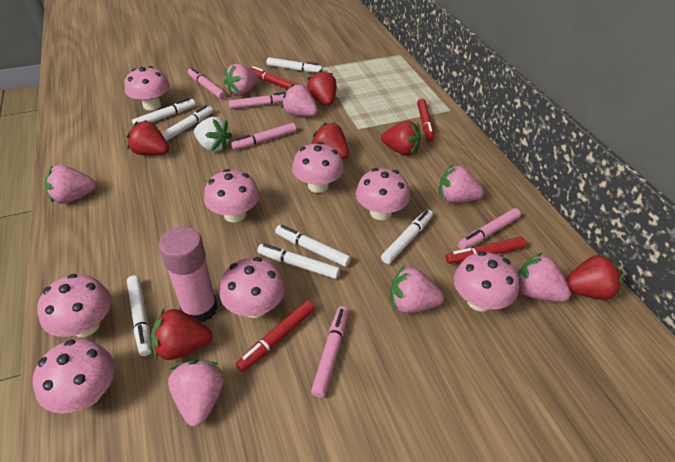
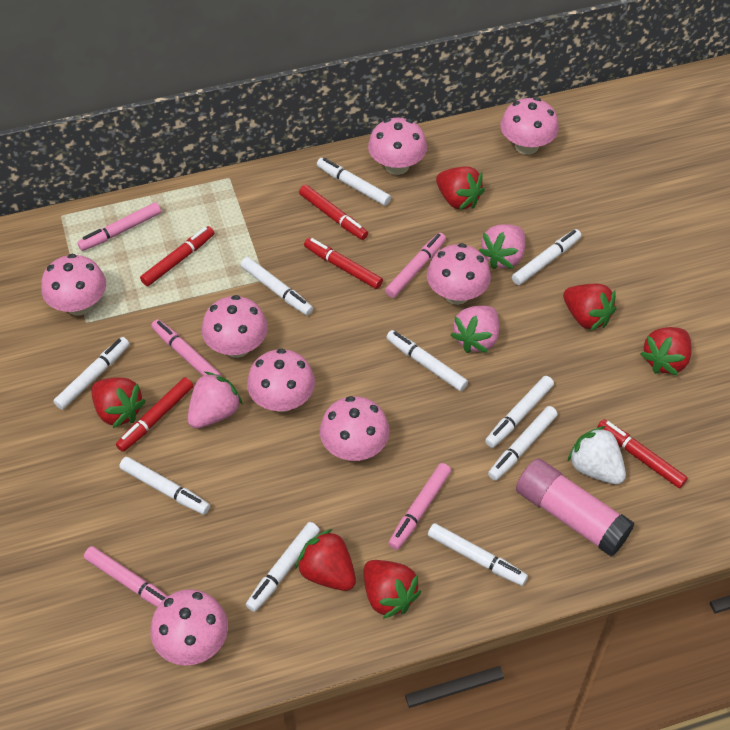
pink strawberry: 7 -> 3
red marker: 4 -> 5
white marker: 7 -> 10

